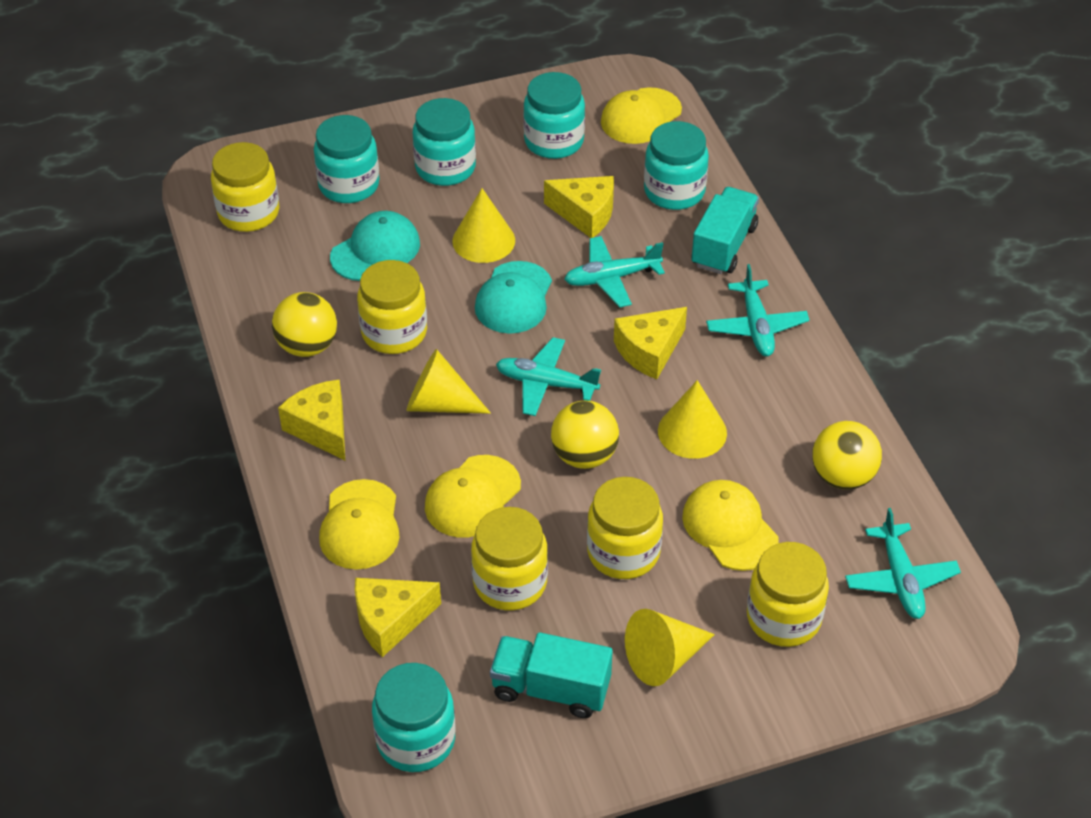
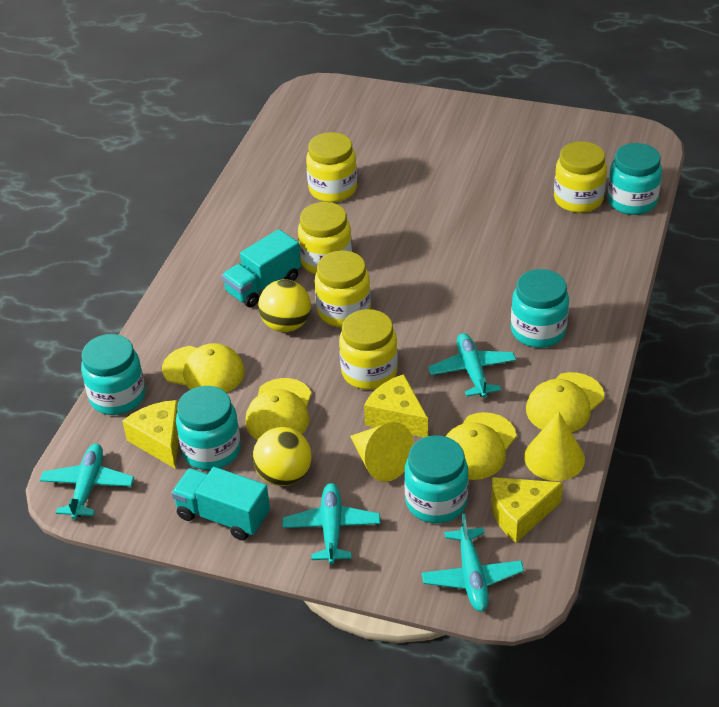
turquoise cap: 2 -> 0
yellow ball: 3 -> 2
yellow cheese: 4 -> 3
yellow cone: 4 -> 2

